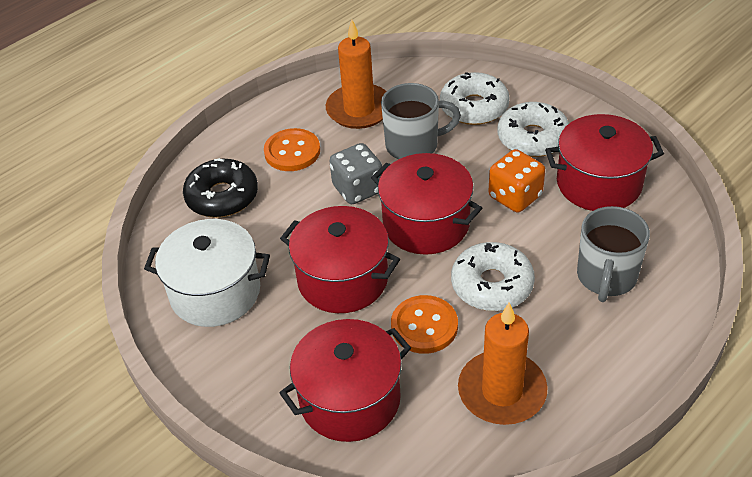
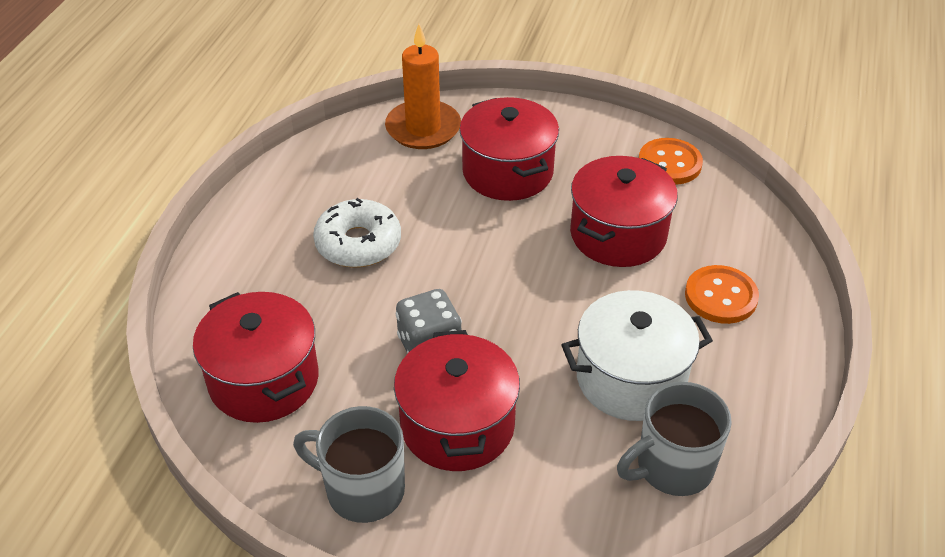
black donut: 1 -> 0
orange candle: 2 -> 1
orange dice: 1 -> 0
white donut: 3 -> 1

